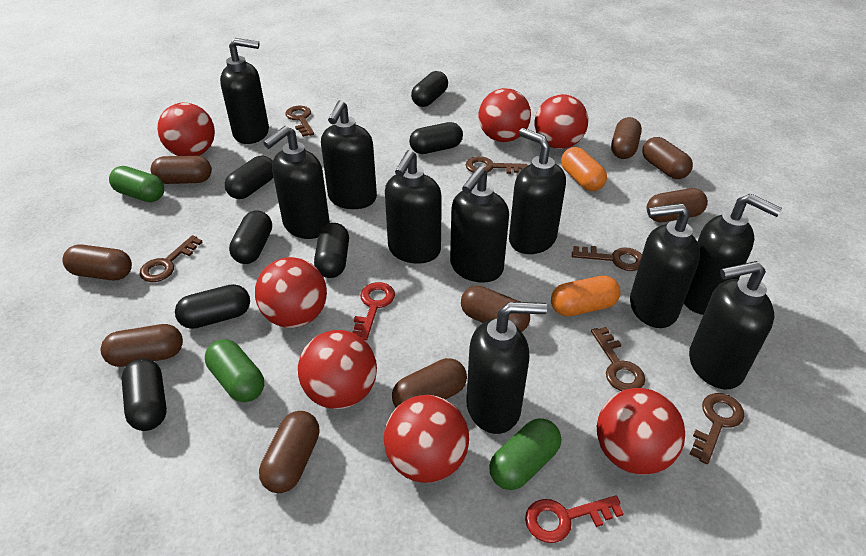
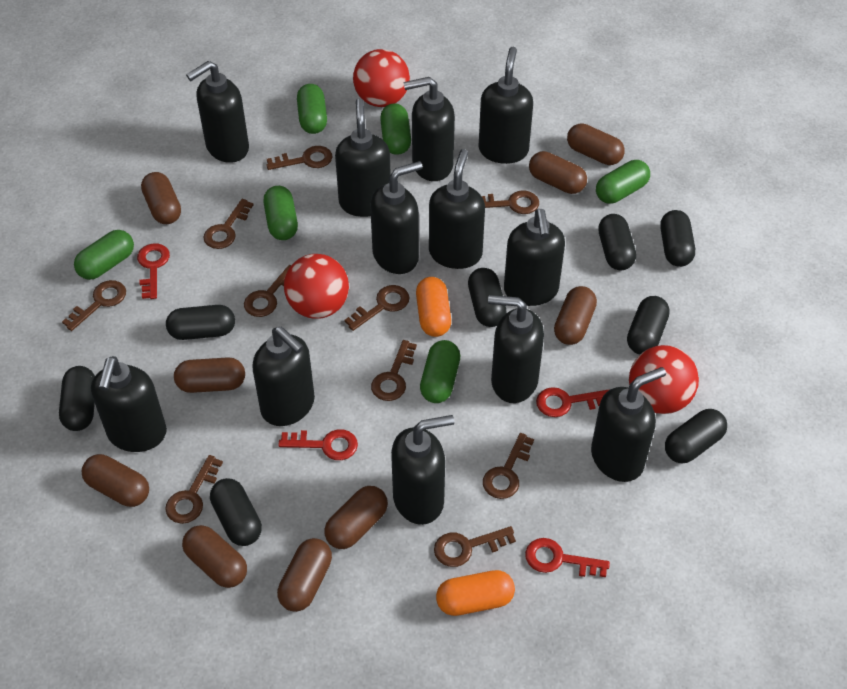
black capsule: 7 -> 8
black soap dispenser: 10 -> 12
brown key: 6 -> 10
green capsule: 3 -> 6
red ball: 7 -> 3
red key: 2 -> 4

